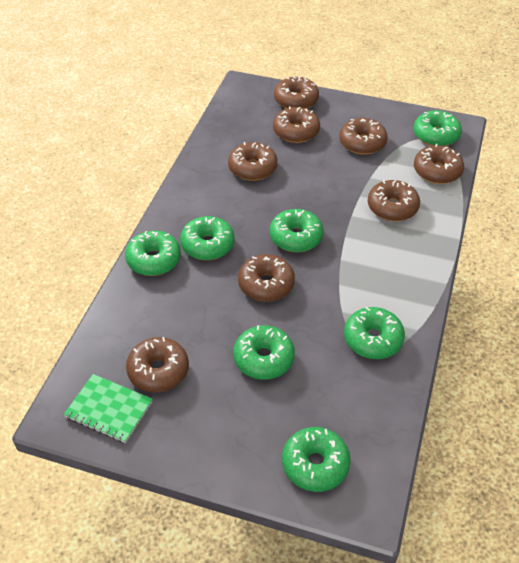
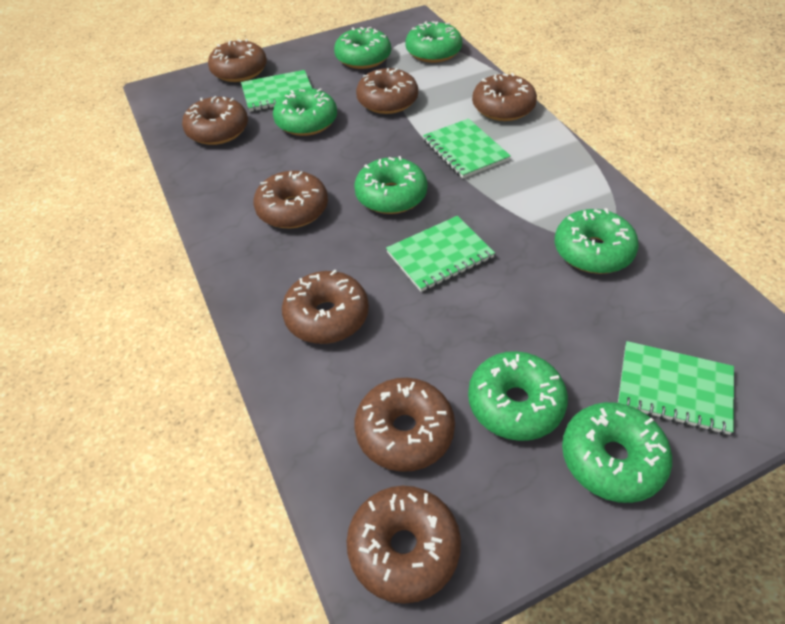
green notebook: 1 -> 4

